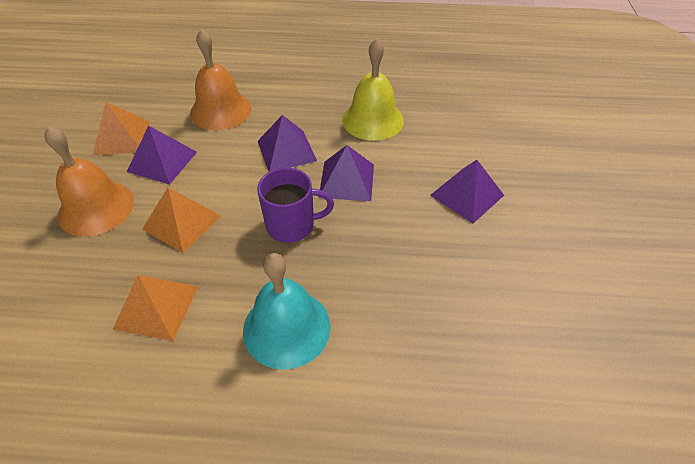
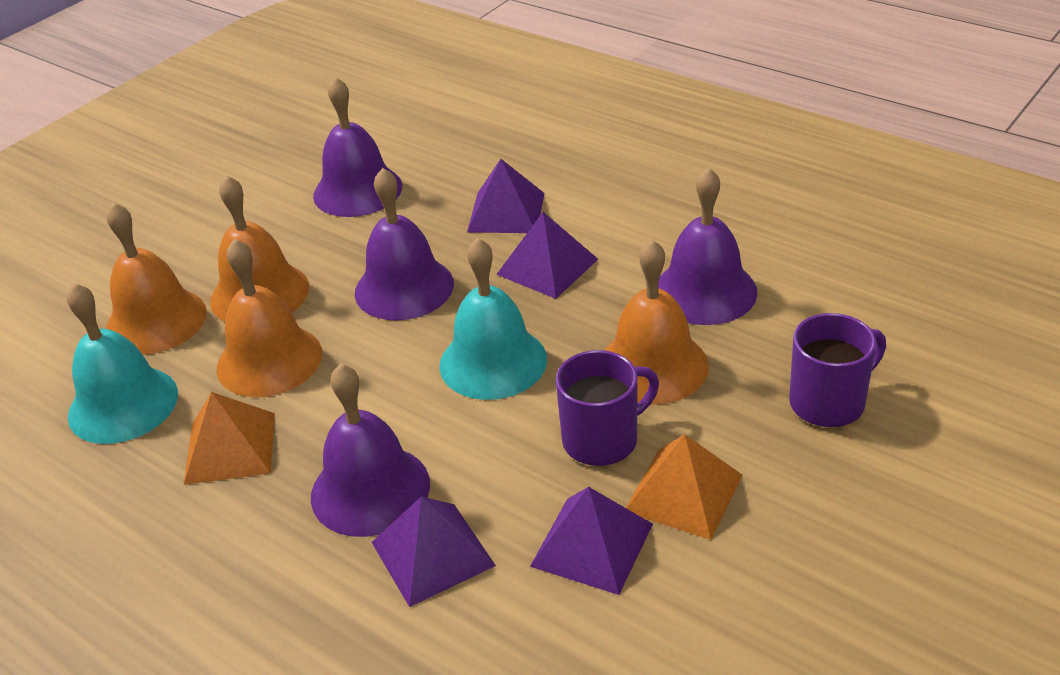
orange bell: 2 -> 4
orange pyramid: 3 -> 2
purple bell: 0 -> 4
purple mug: 1 -> 2
turquoise bell: 1 -> 2
yellow bell: 1 -> 0

